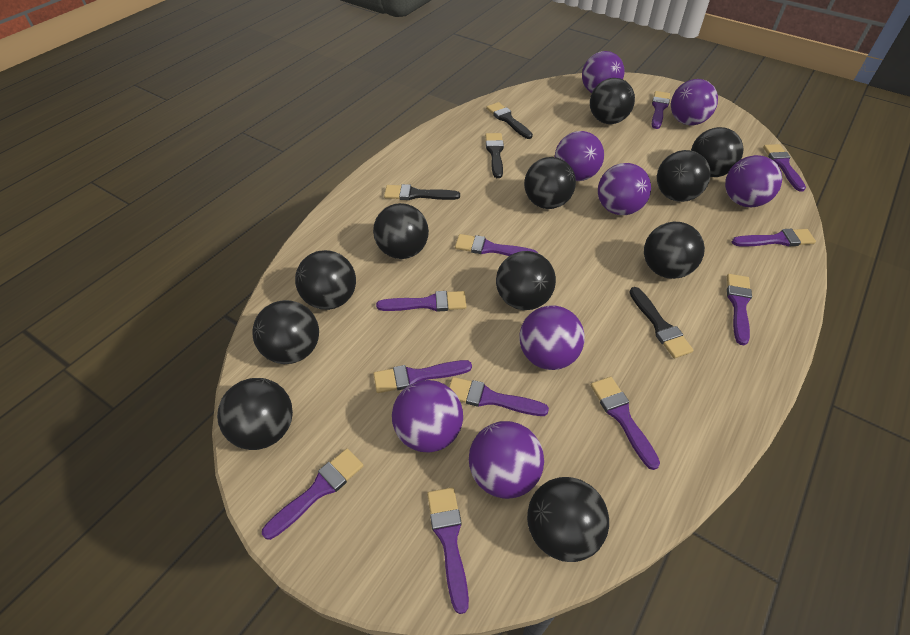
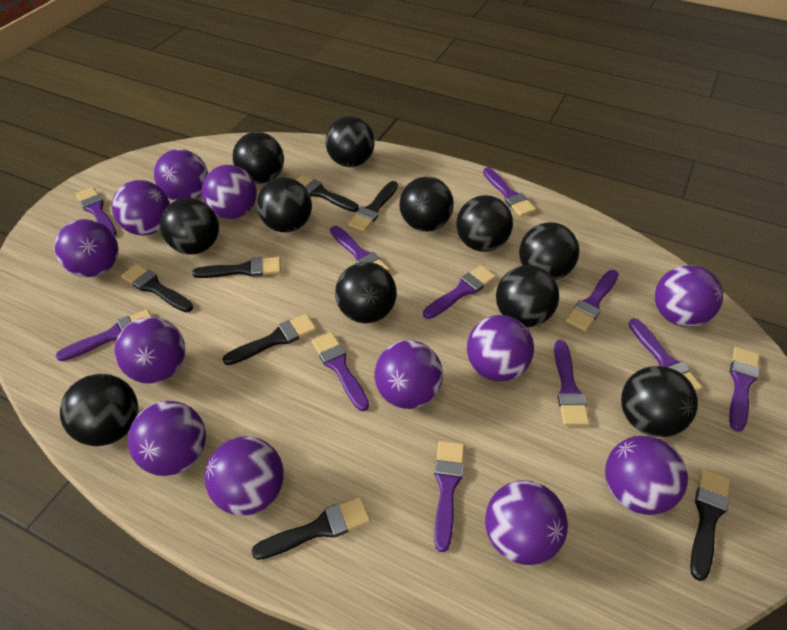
black brush: 4 -> 7
purple ball: 8 -> 12

